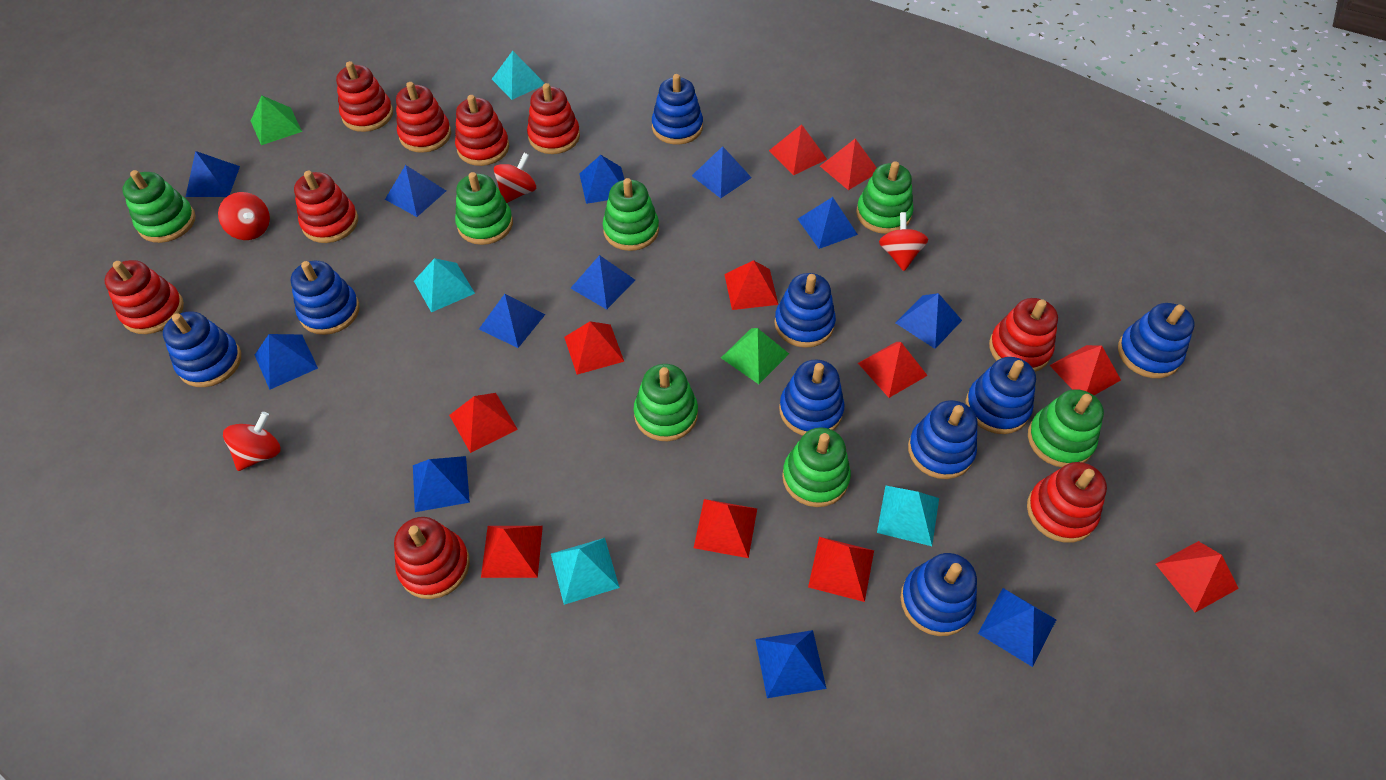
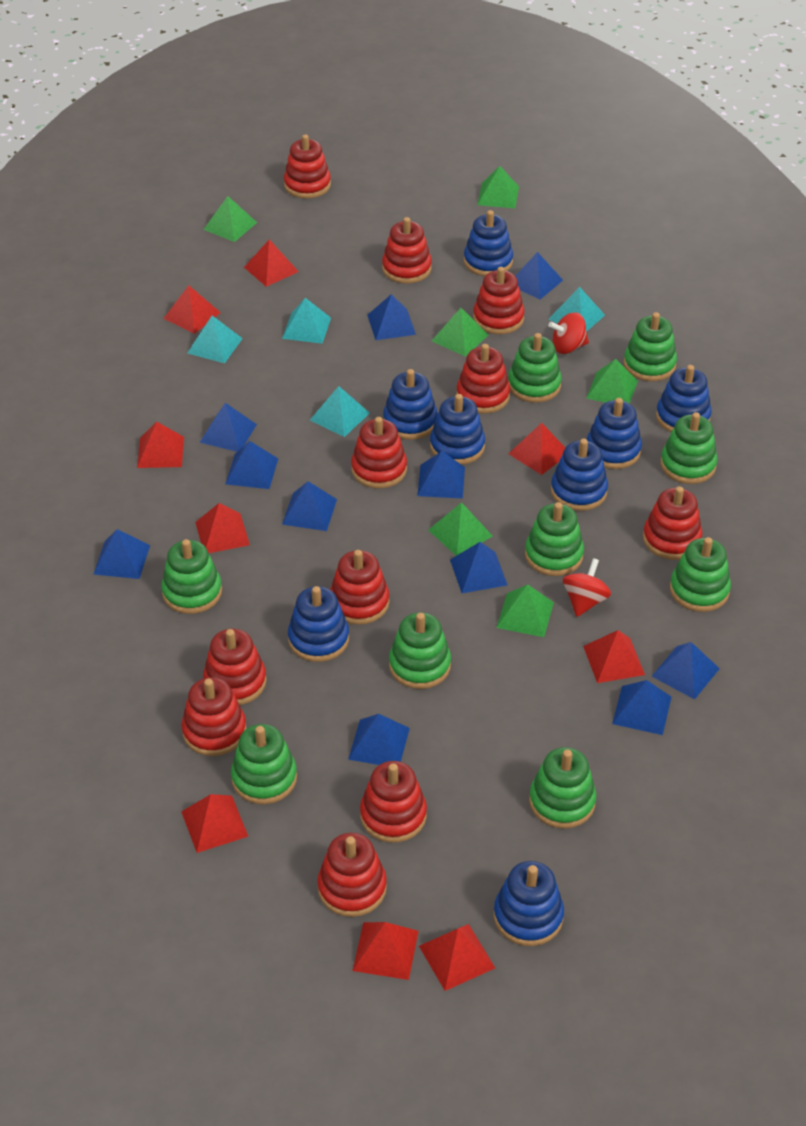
blue pyramid: 12 -> 11
blue stacking toy: 9 -> 8
green pyramid: 2 -> 6
green stacking toy: 7 -> 9
red pyramid: 11 -> 9
red spinning top: 4 -> 2
red stacking toy: 9 -> 11

